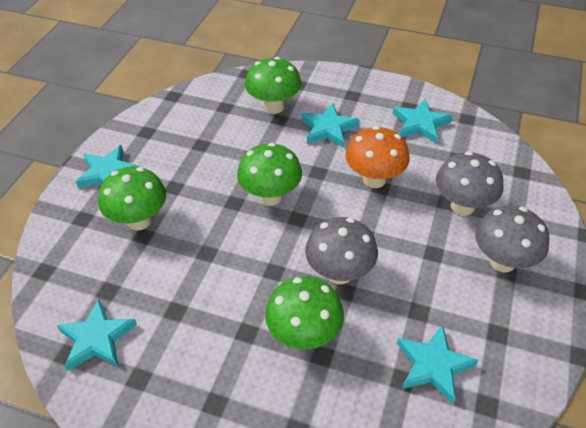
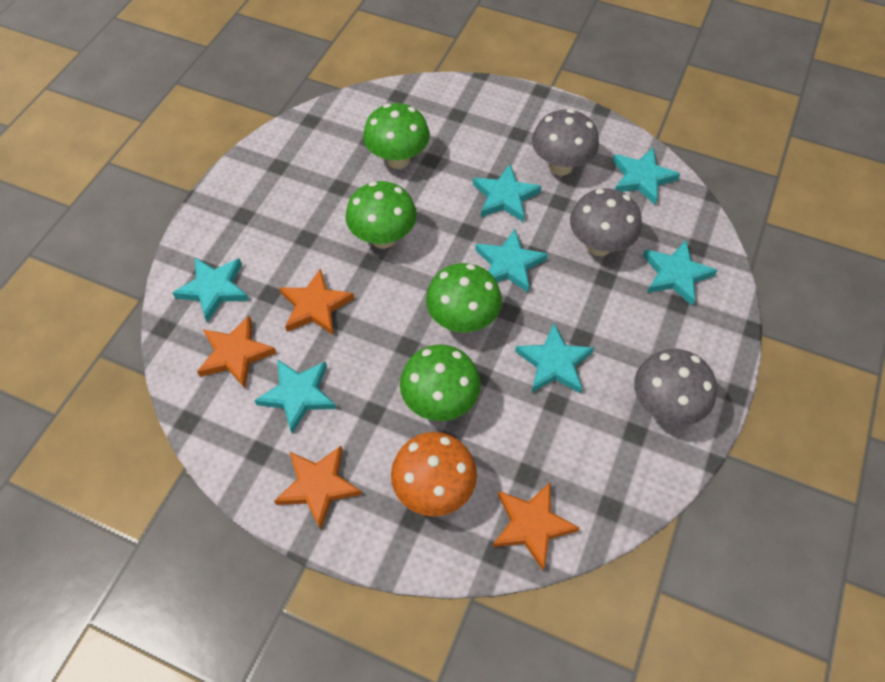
orange star: 0 -> 4
turquoise star: 5 -> 7

